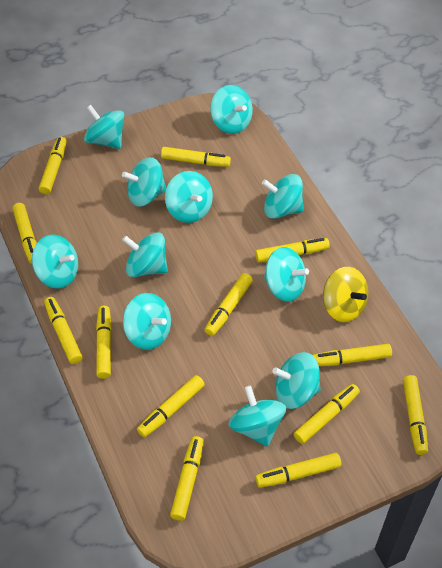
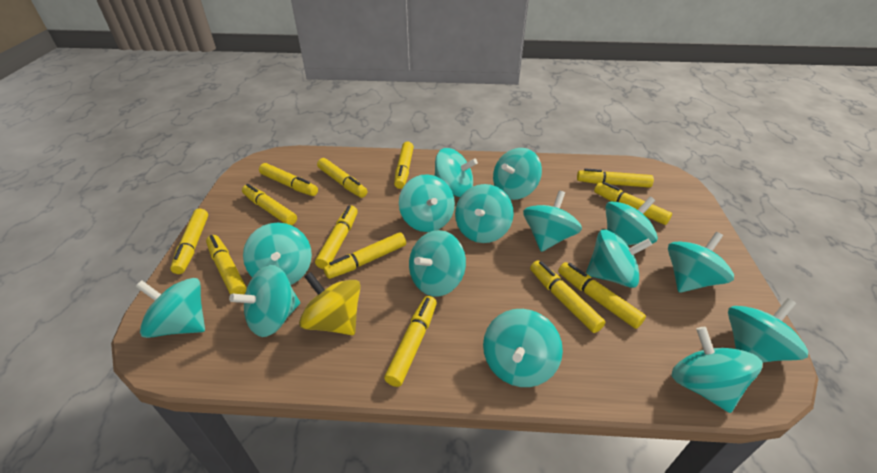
turquoise spinning top: 11 -> 15

